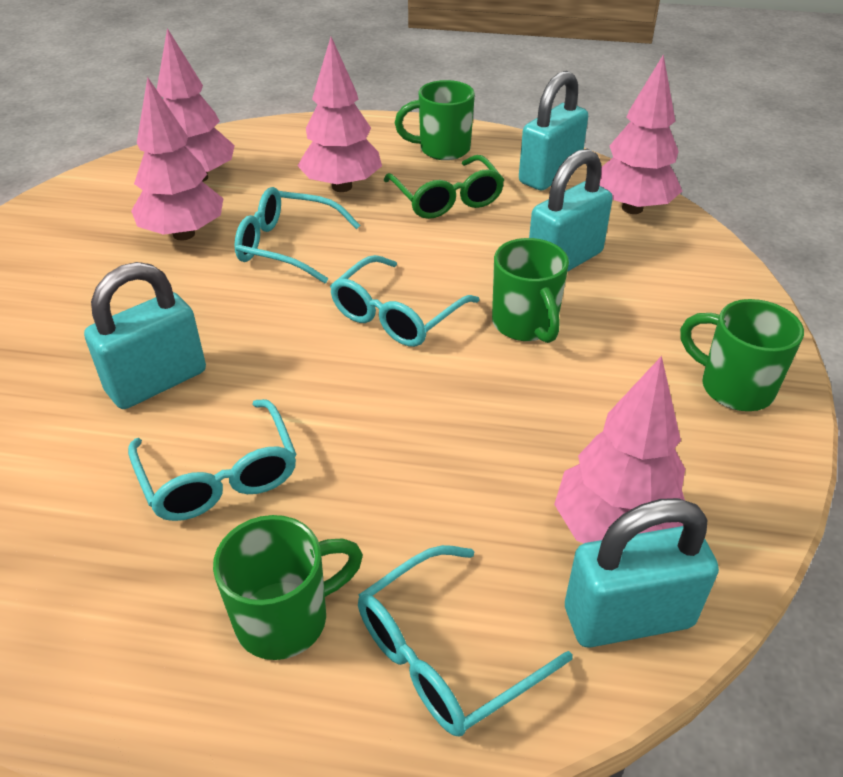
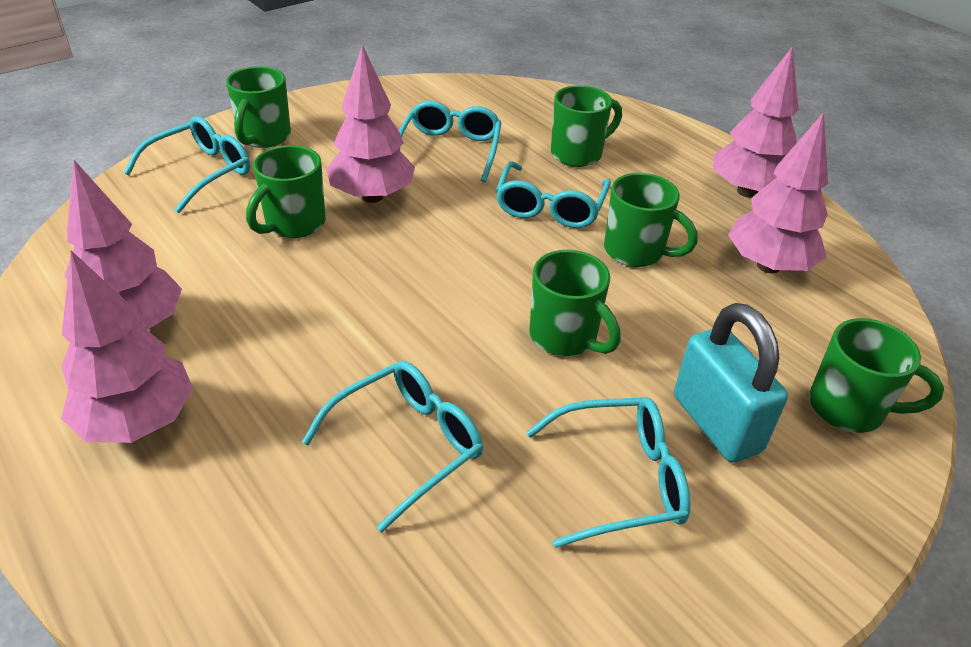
green glasses: 1 -> 0
green mug: 4 -> 6
turquoise glasses: 4 -> 5
turquoise padlock: 4 -> 1

